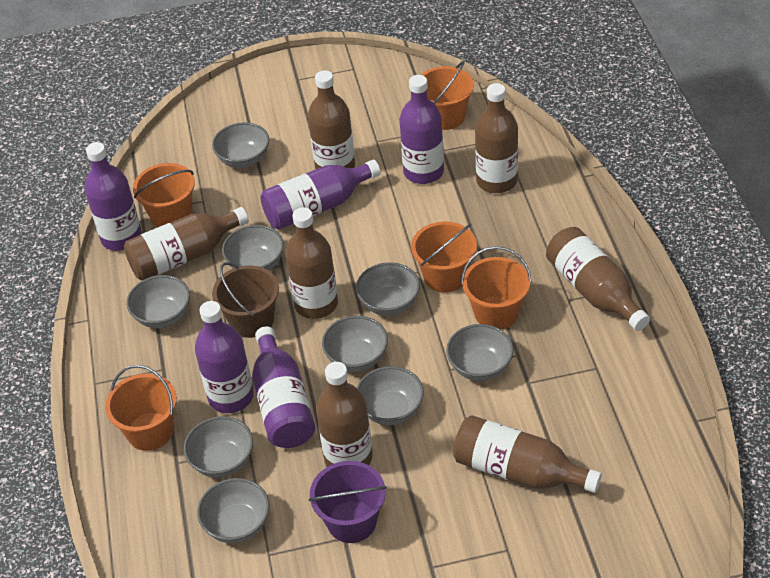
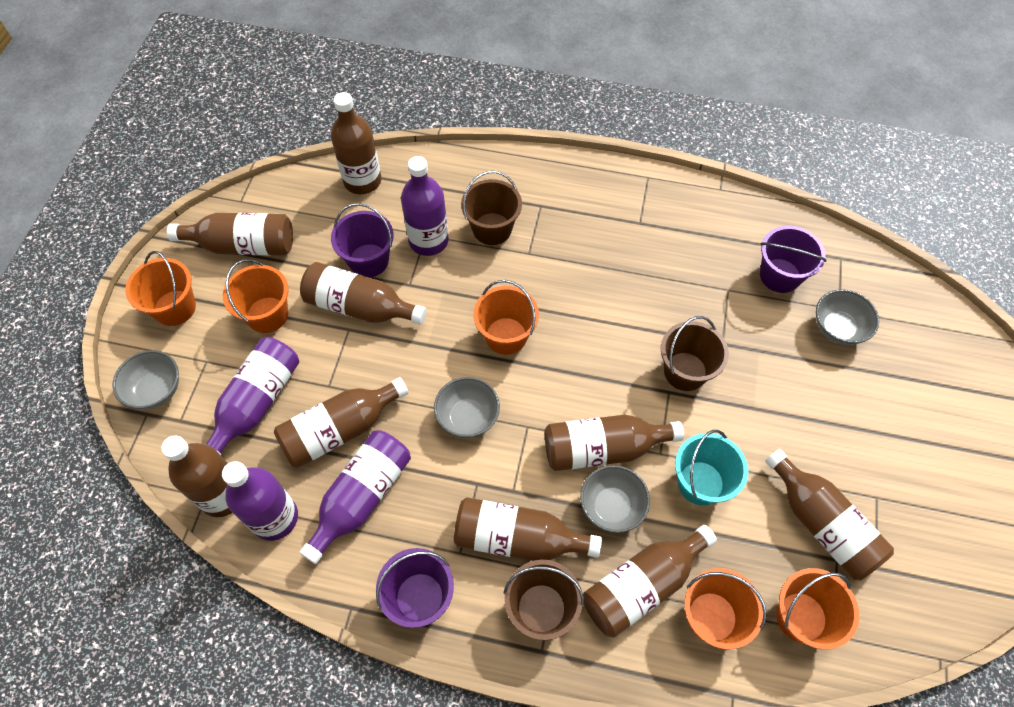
brown bottle: 7 -> 9
brown bucket: 1 -> 3
grey bowl: 9 -> 4
purple bottle: 5 -> 4
purple bucket: 1 -> 3
turquoise bucket: 0 -> 1

